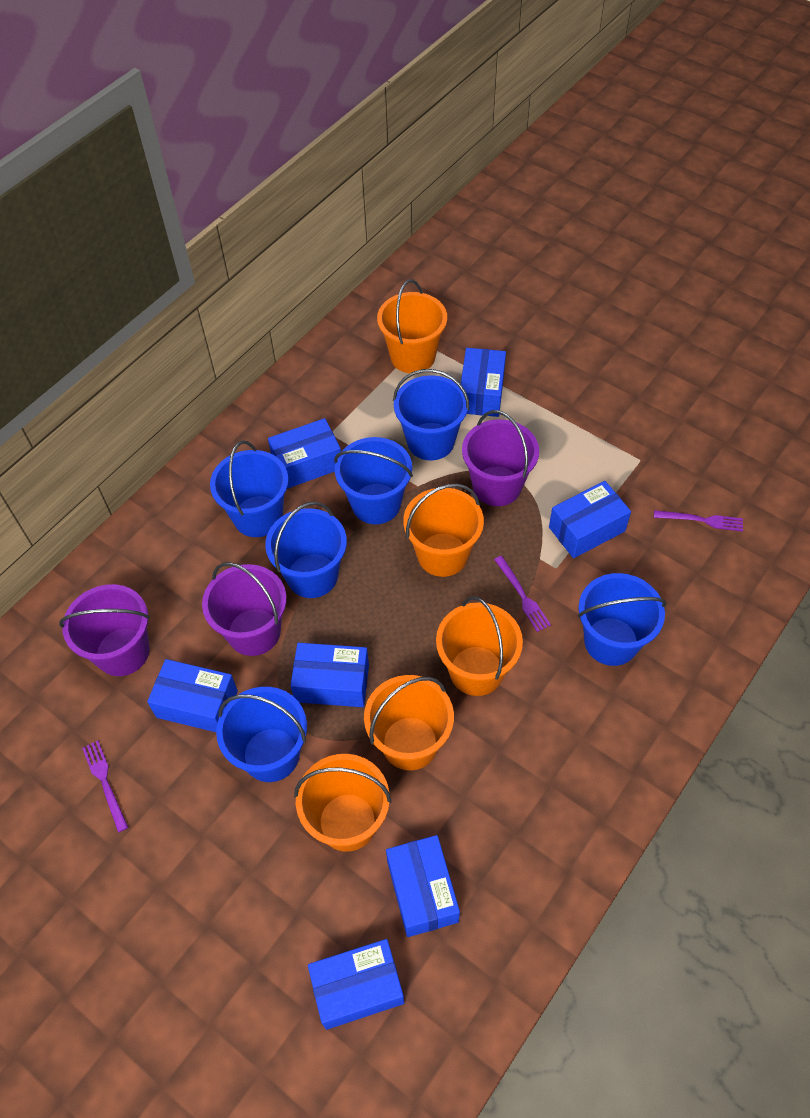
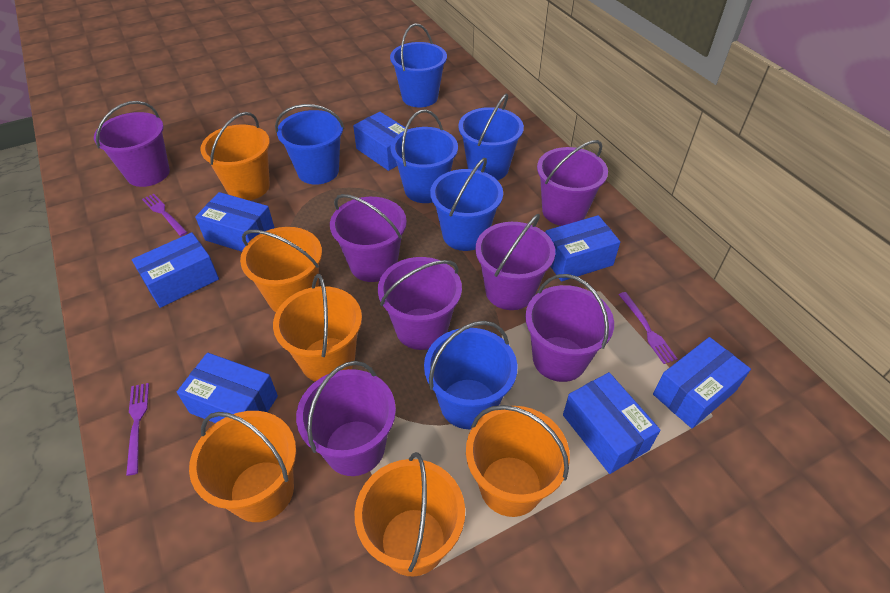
orange bucket: 5 -> 6
purple bucket: 3 -> 7

